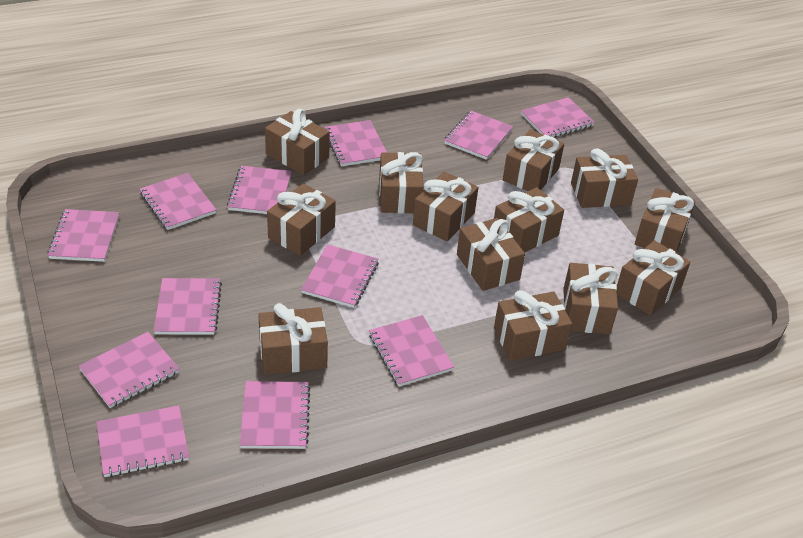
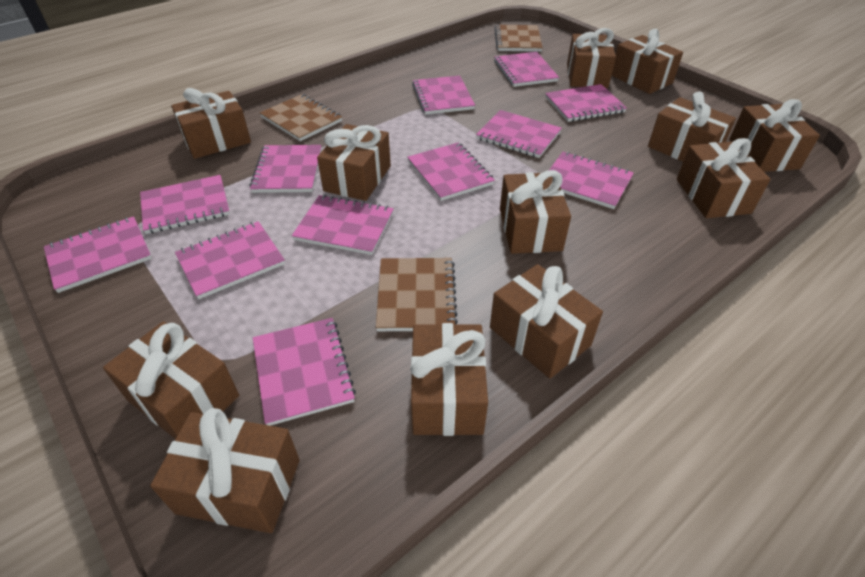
brown gift: 13 -> 12
brown notebook: 0 -> 3

